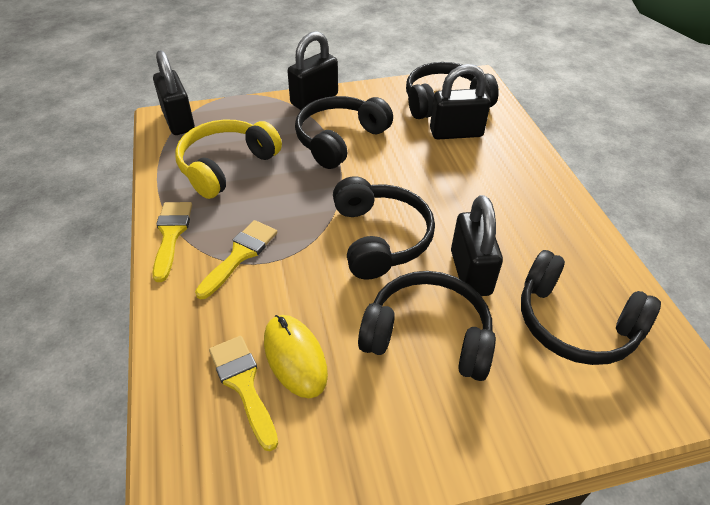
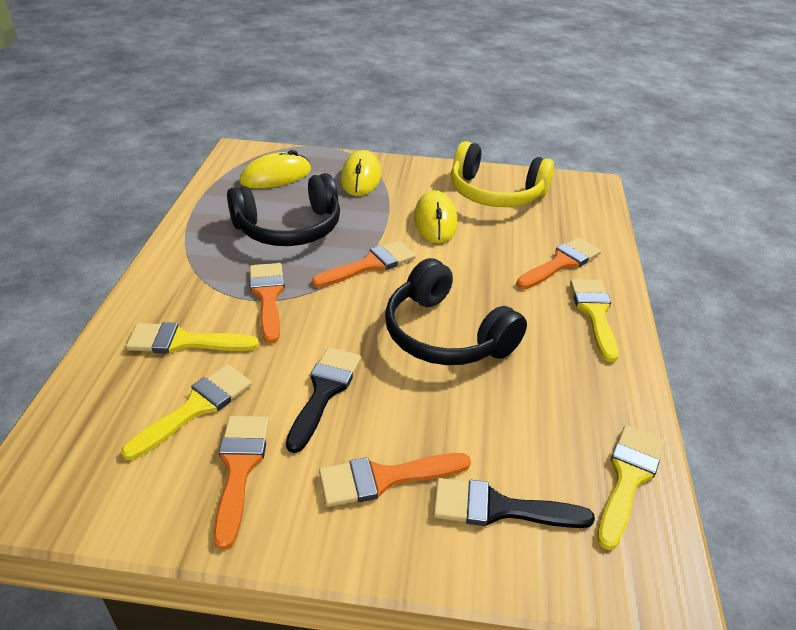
black brush: 0 -> 2
black headphones: 5 -> 2
black padlock: 4 -> 0
orange brush: 0 -> 5
yellow brush: 3 -> 4
yellow mouse: 1 -> 3

